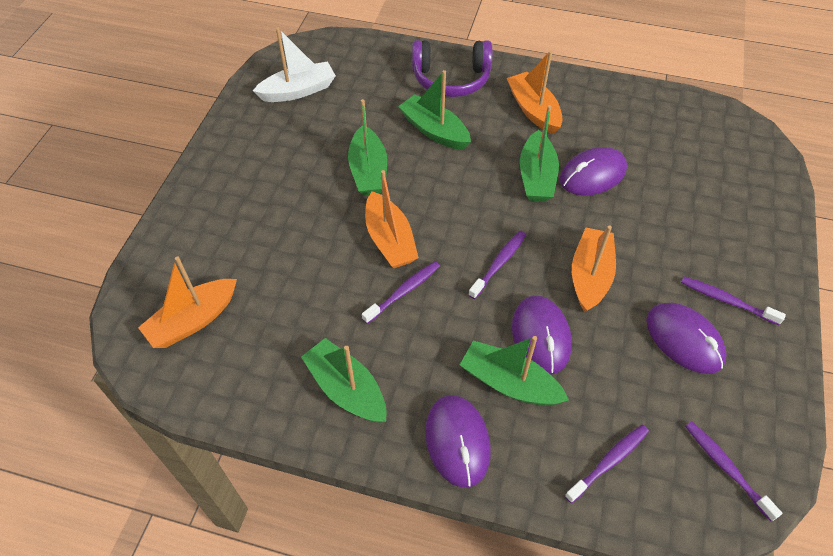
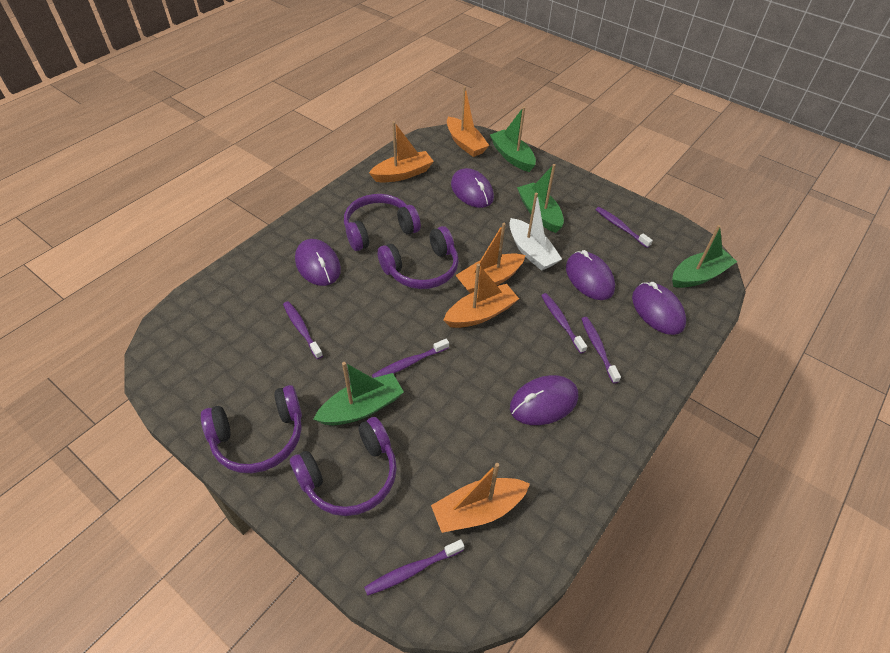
green boat: 5 -> 4
orange boat: 4 -> 5
purple headphones: 1 -> 4
purple mouse: 4 -> 5
purple toothbrush: 5 -> 6

